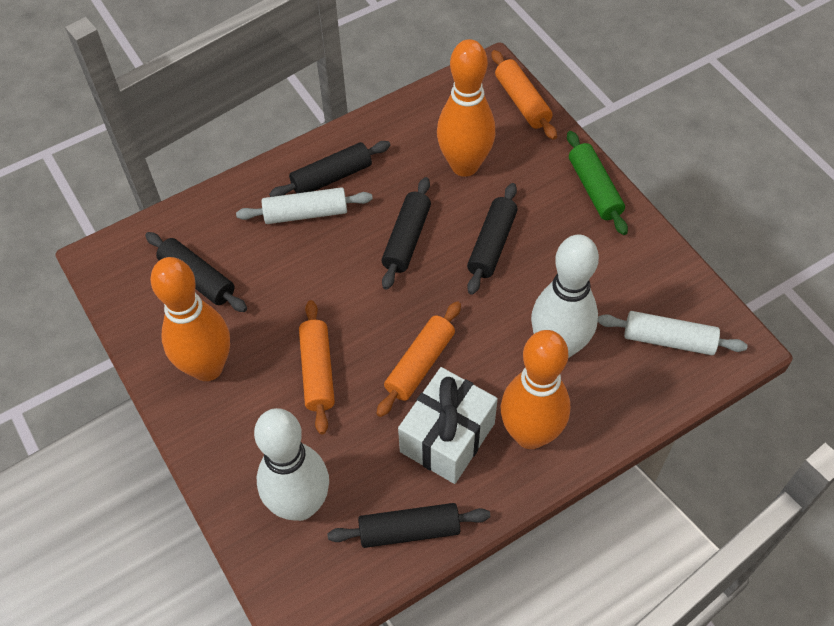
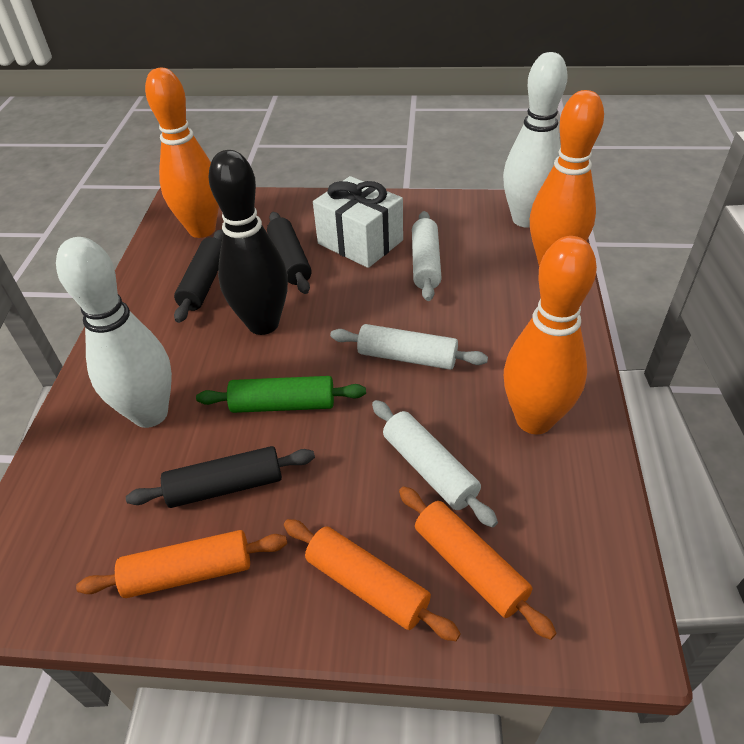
black bowling pin: 0 -> 1
black rolling pin: 5 -> 3
white rolling pin: 2 -> 3

